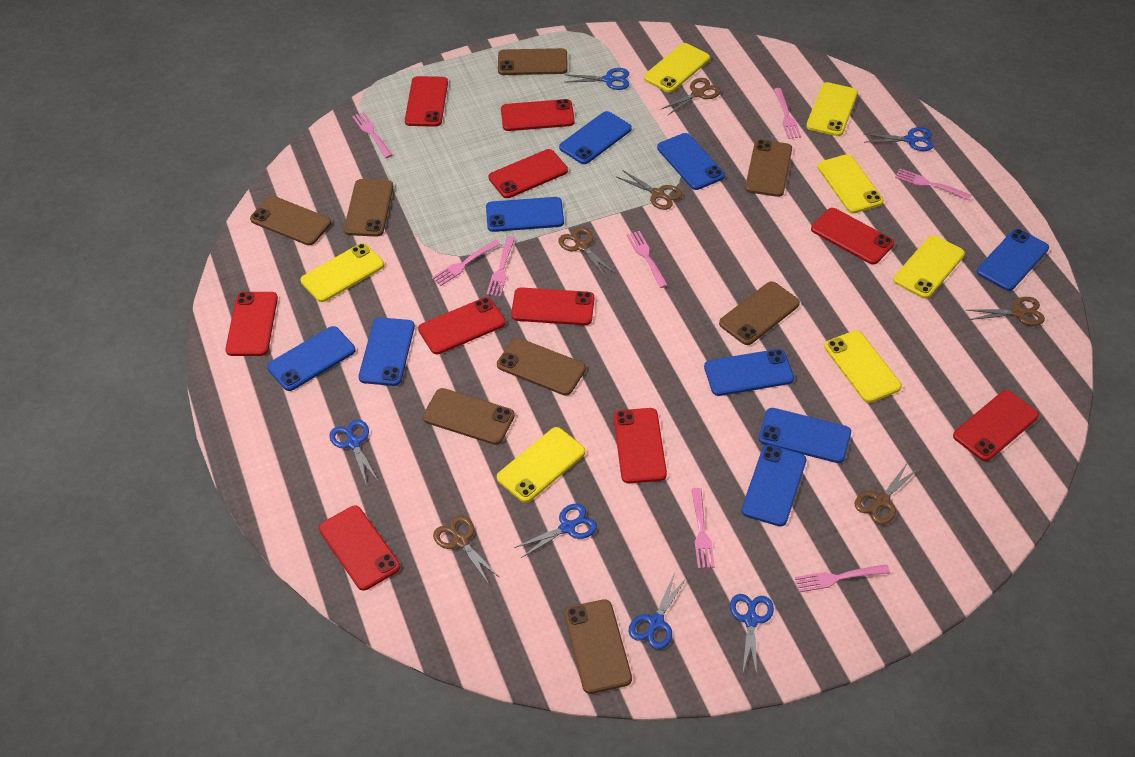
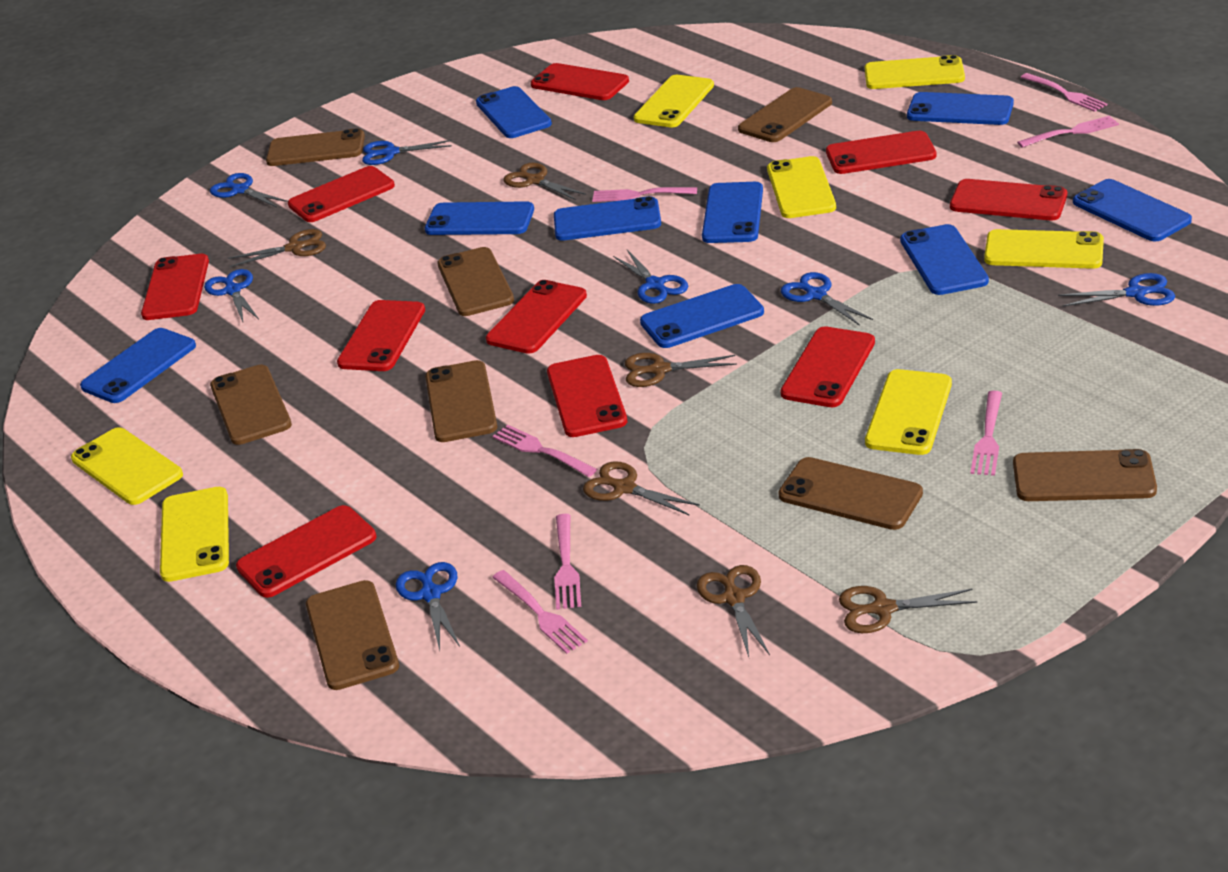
blue scissors: 6 -> 7
pink fork: 8 -> 7

